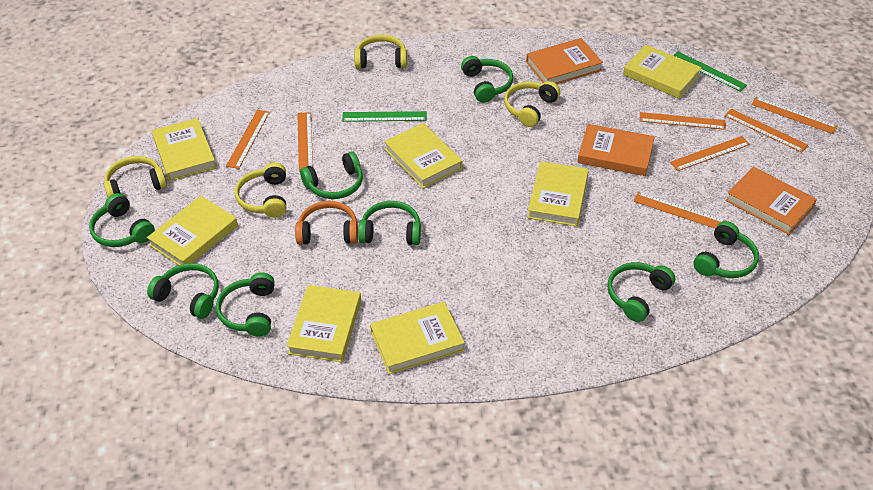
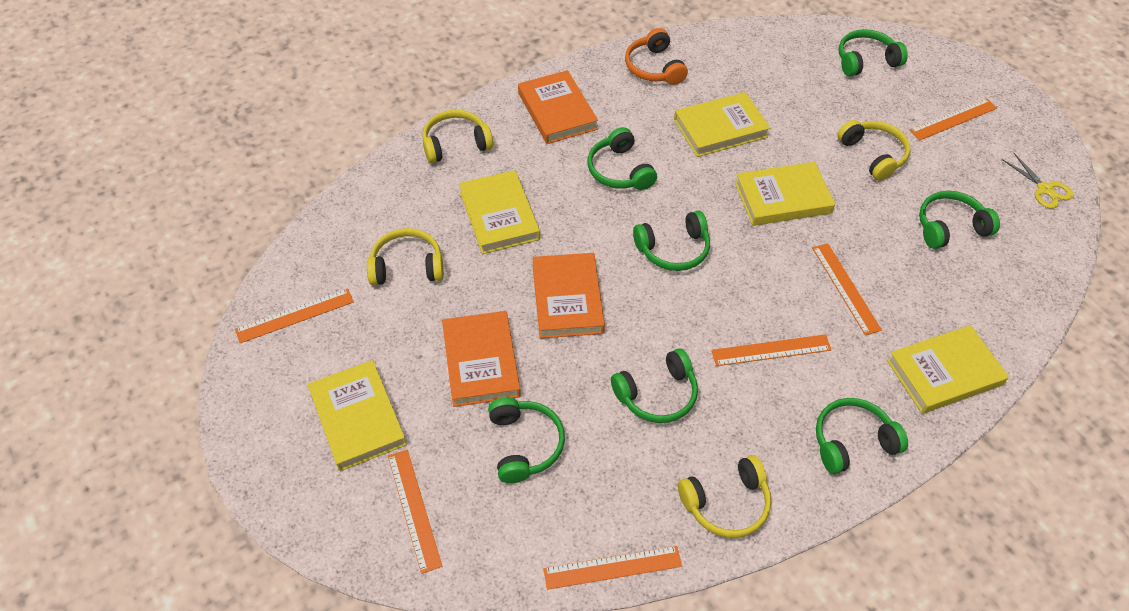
green headphones: 8 -> 7
green ruler: 2 -> 0
orange ruler: 7 -> 6
yellow book: 7 -> 5
yellow scissors: 0 -> 1

